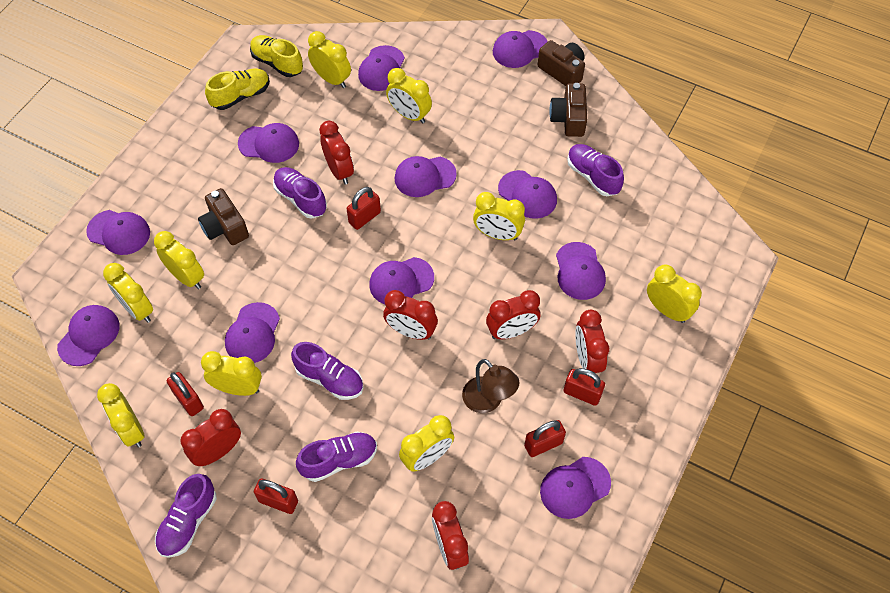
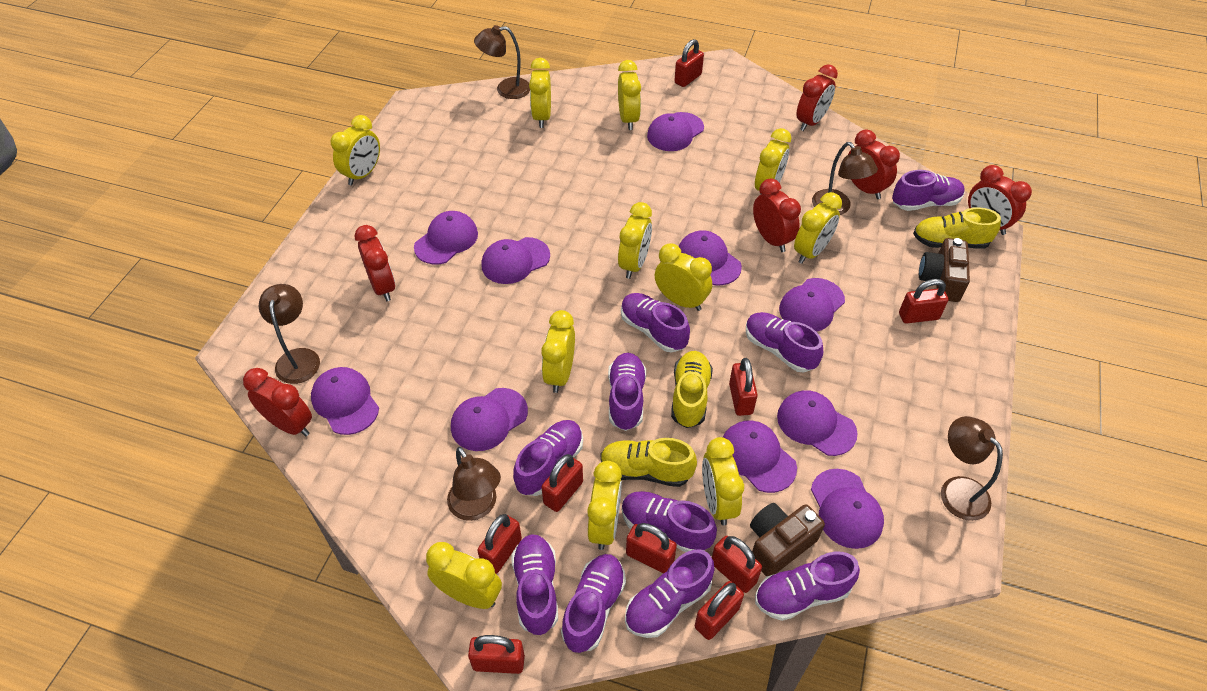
brown camera: 3 -> 2
brown lamp: 1 -> 5
purple cap: 11 -> 10
purple shoe: 5 -> 10
red padlock: 5 -> 9
yellow clock: 9 -> 11
yellow shoe: 2 -> 3

